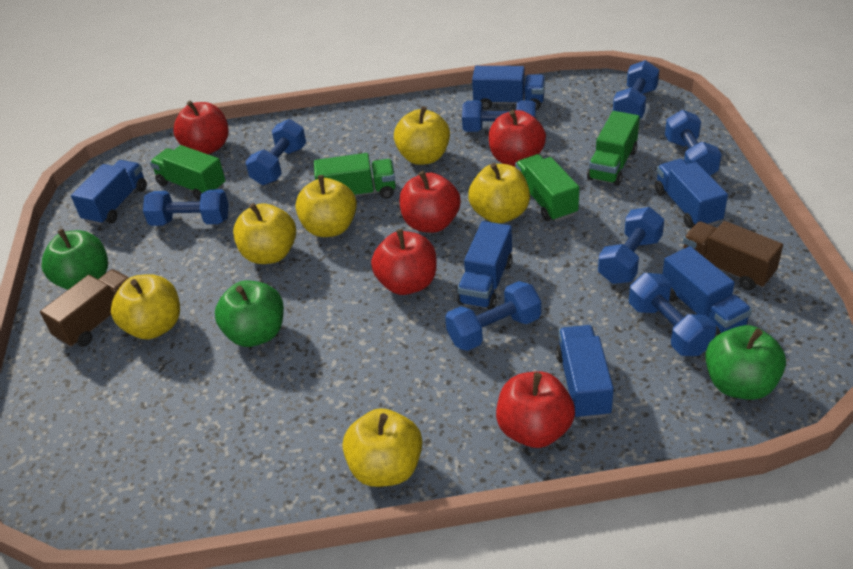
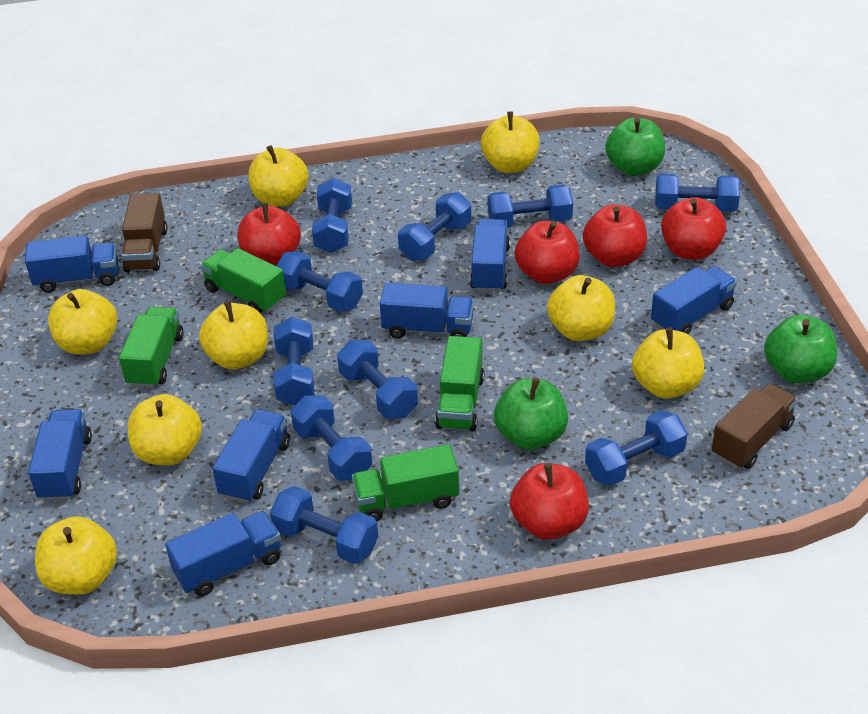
blue dumbbell: 8 -> 10
blue truck: 6 -> 7
yellow apple: 6 -> 8

